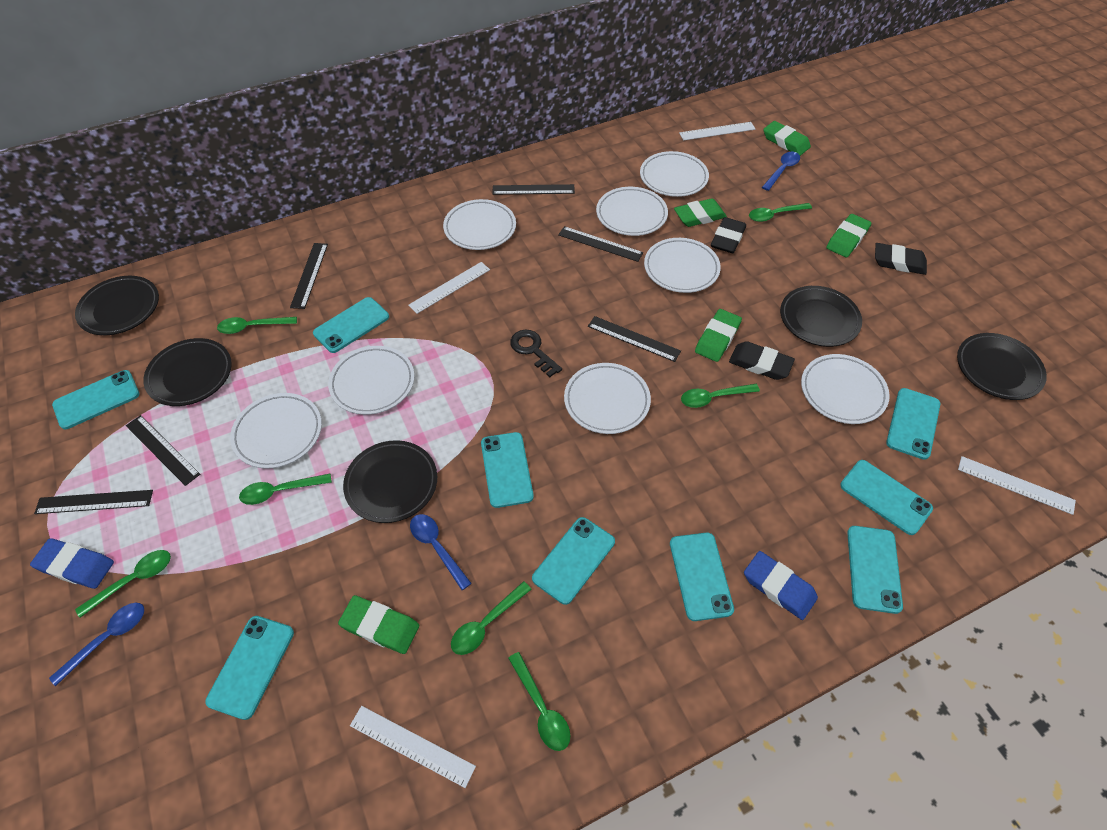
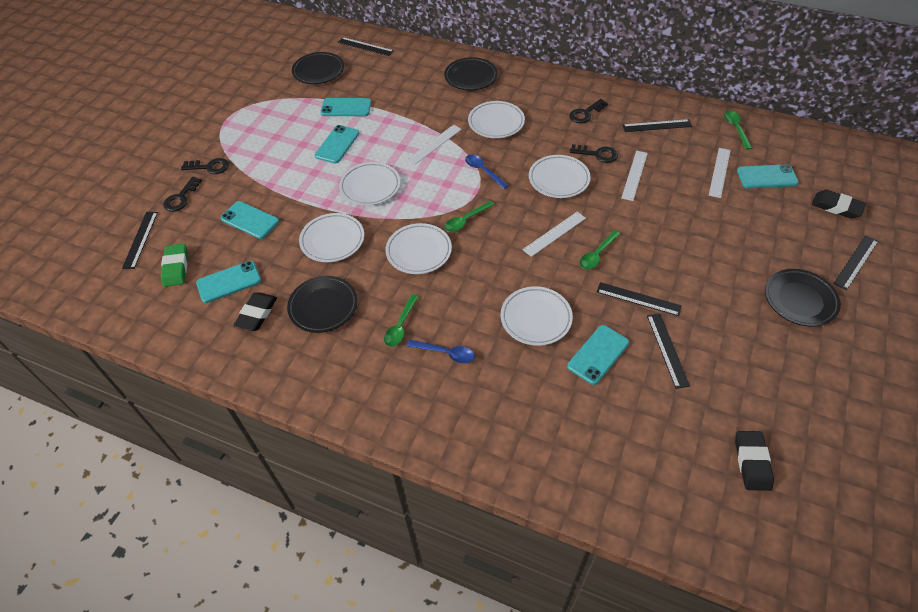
black key: 1 -> 4
black plate: 5 -> 4
blue eraser: 2 -> 0
blue spoon: 3 -> 2
green eraser: 5 -> 1
green spoon: 7 -> 4
turquoise phone: 9 -> 6
white plate: 8 -> 6

